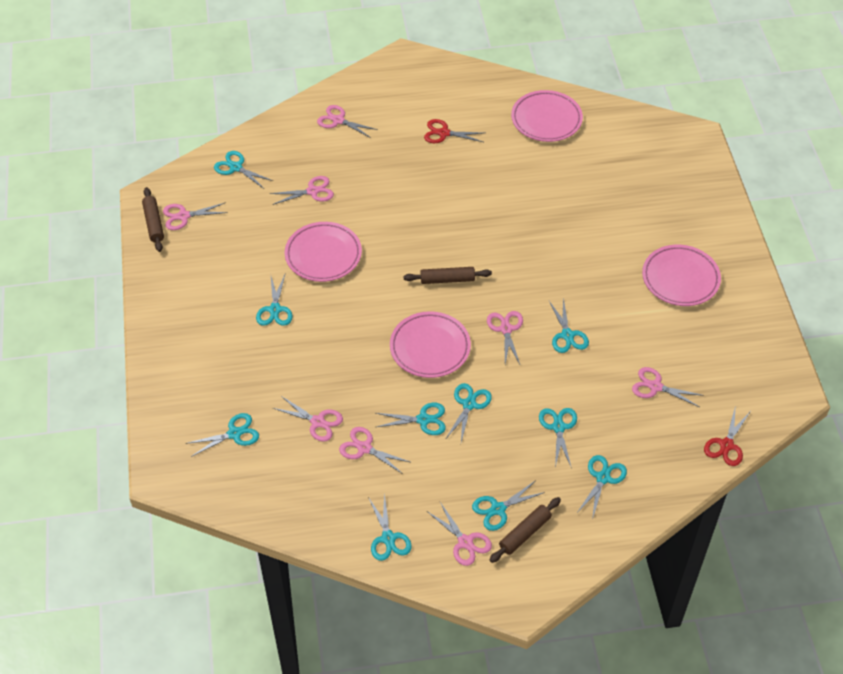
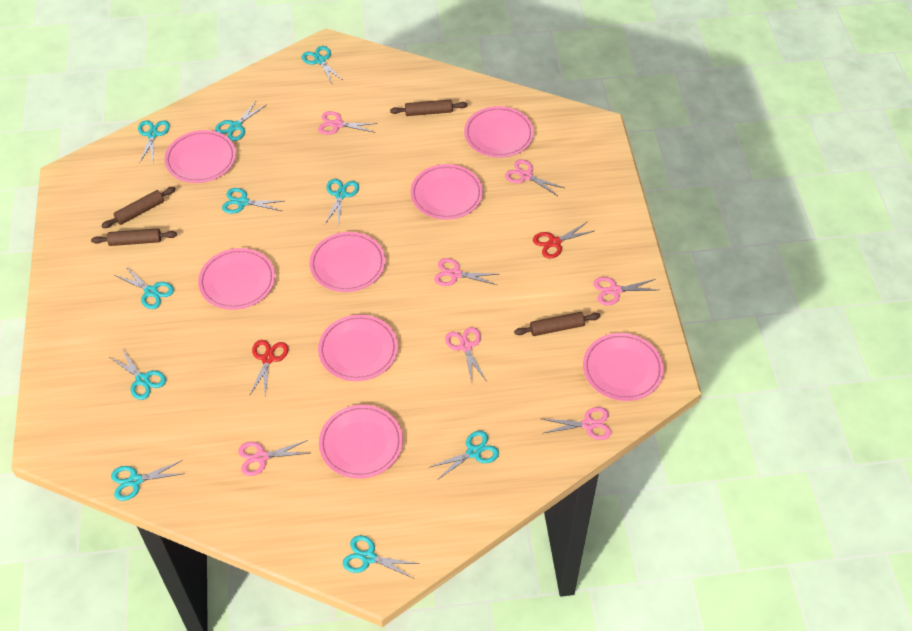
brown rolling pin: 3 -> 4
pink plate: 4 -> 8
pink scissors: 8 -> 7

